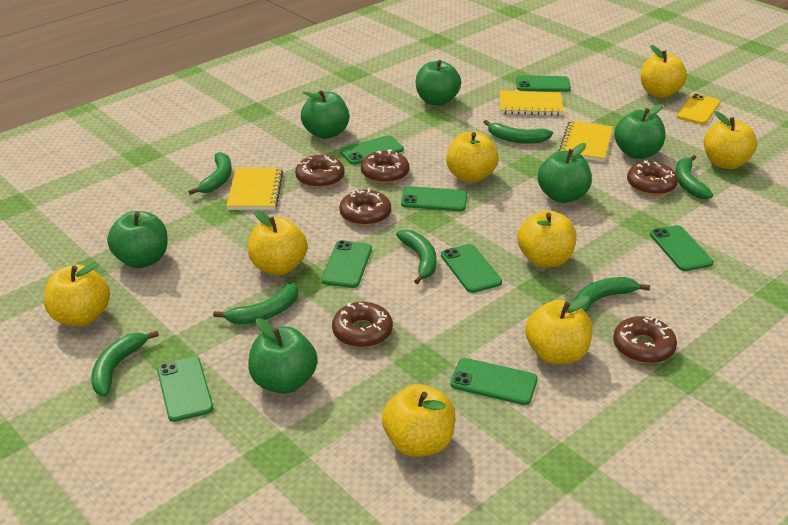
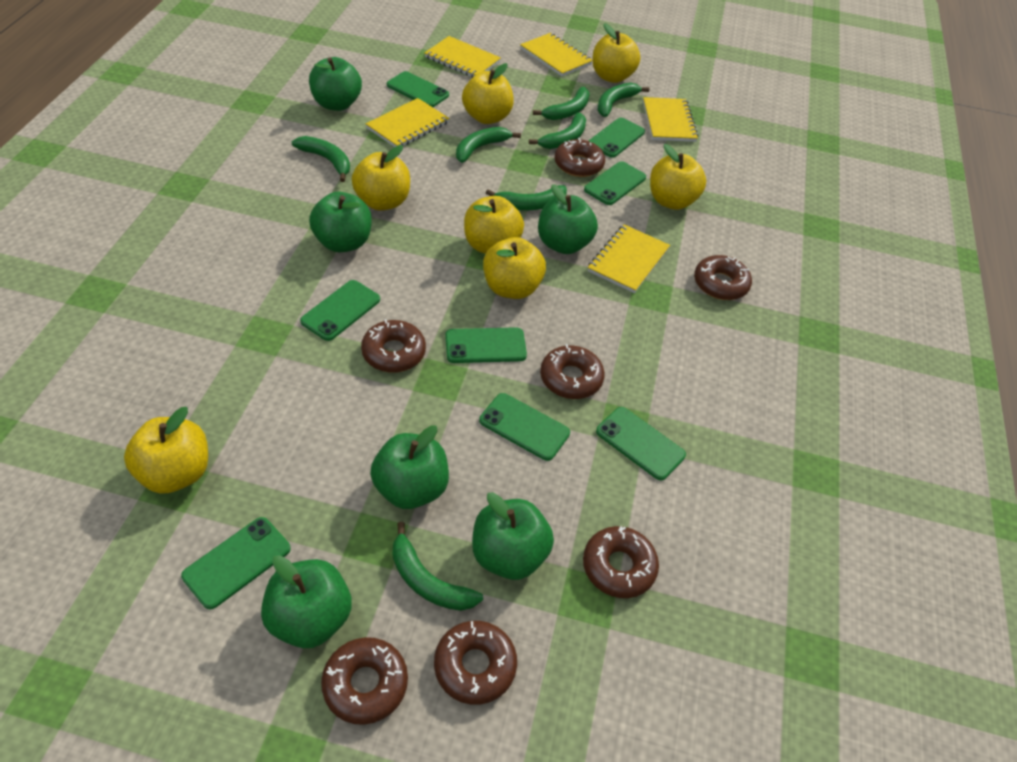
brown donut: 6 -> 7
yellow apple: 8 -> 7
yellow notebook: 3 -> 5
yellow phone: 1 -> 0

